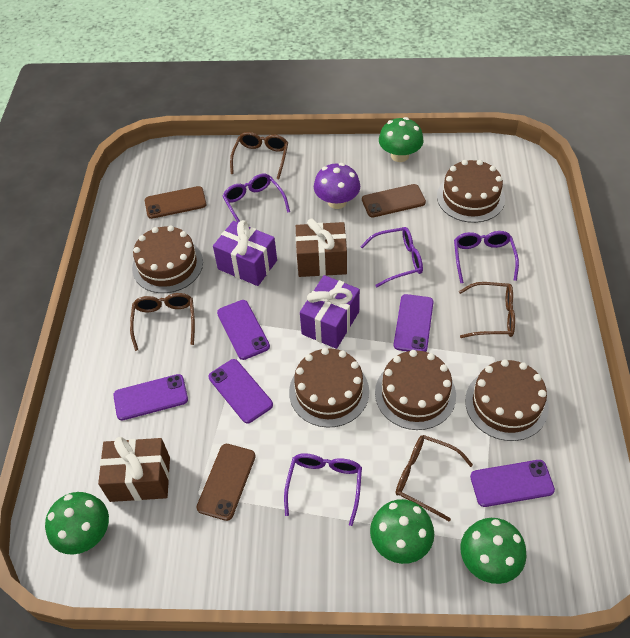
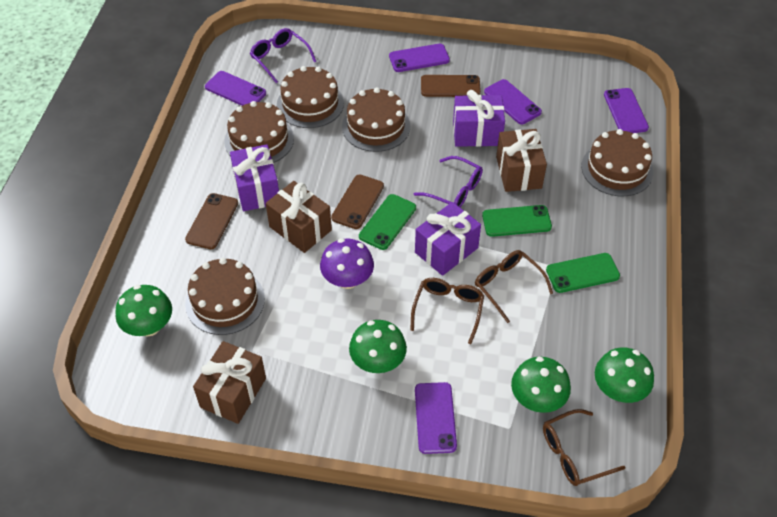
brown gift: 2 -> 3
brown glasses: 4 -> 3
green phone: 0 -> 3
purple gift: 2 -> 3
purple glasses: 4 -> 2

